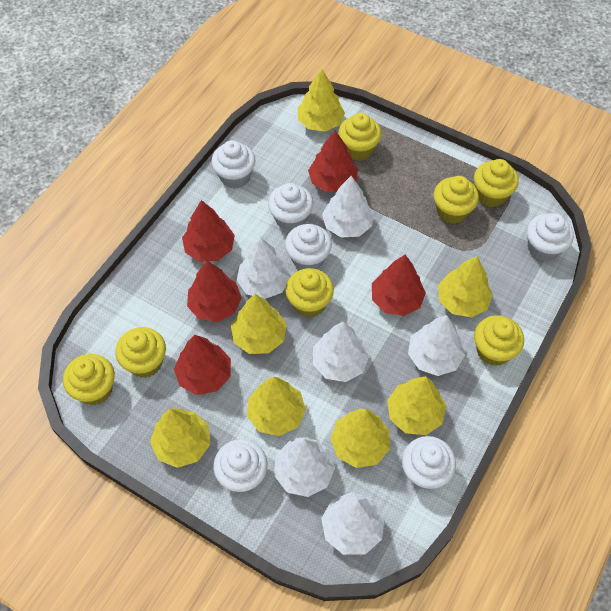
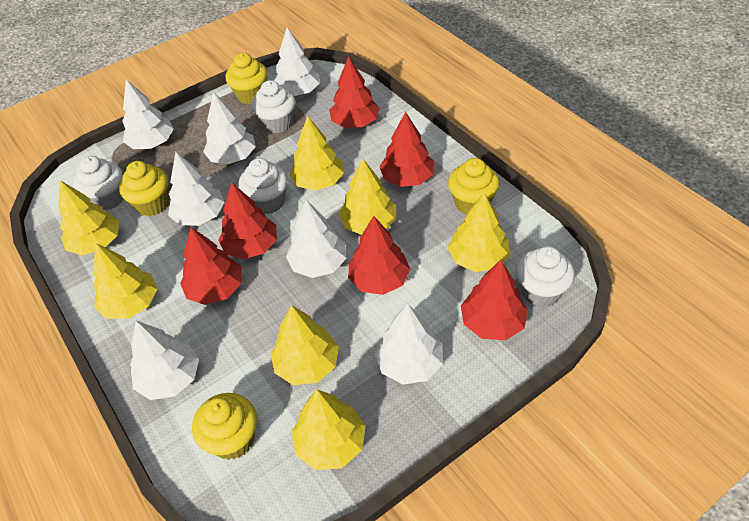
red tree: 5 -> 6
white cupcake: 6 -> 4
white tree: 6 -> 7
yellow cupcake: 7 -> 4

